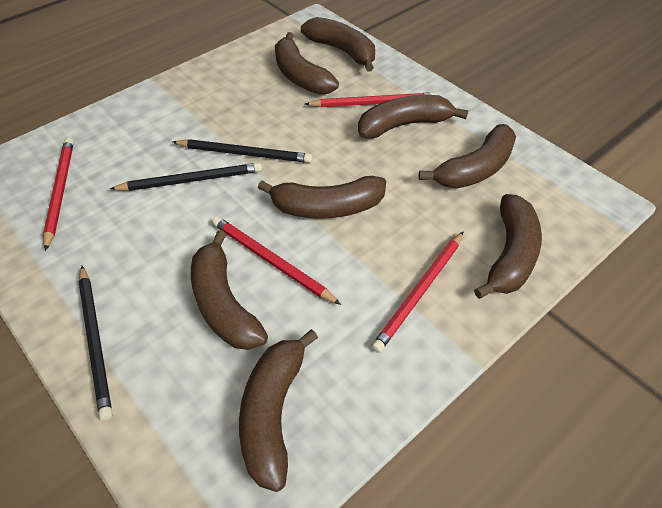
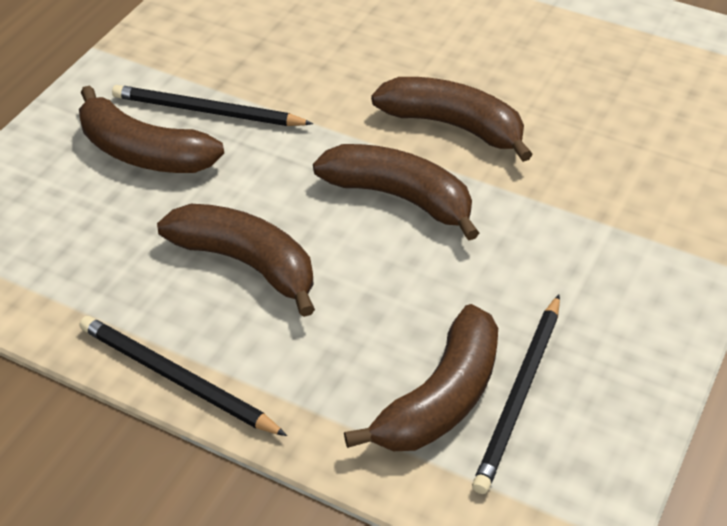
brown banana: 8 -> 5
red pencil: 4 -> 0

